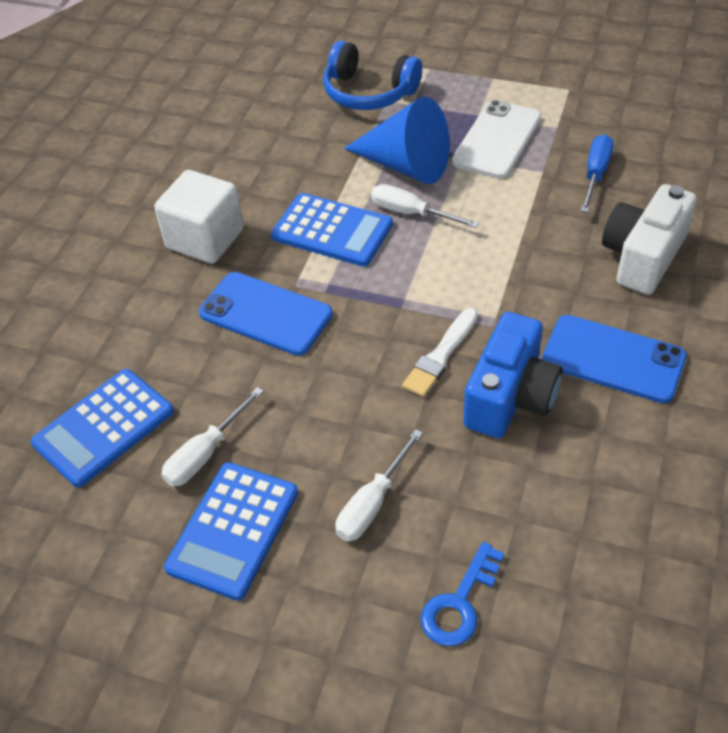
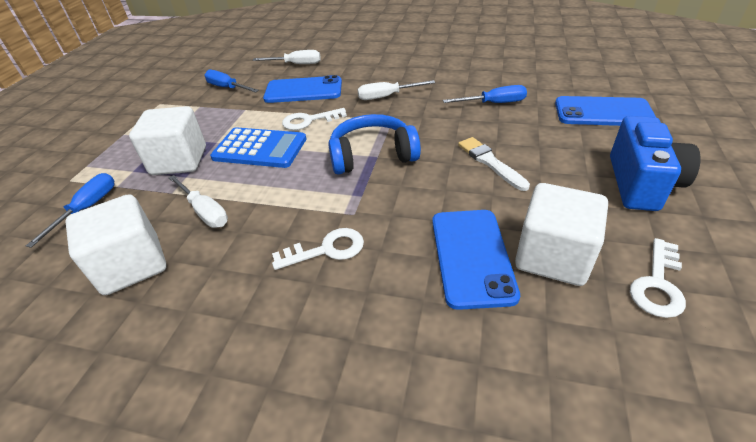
blue calculator: 3 -> 1
blue cone: 1 -> 0
blue key: 1 -> 0
blue phone: 2 -> 3
blue screwdriver: 1 -> 3
white camera: 1 -> 0
white cube: 1 -> 3
white key: 0 -> 3
white phone: 1 -> 0

